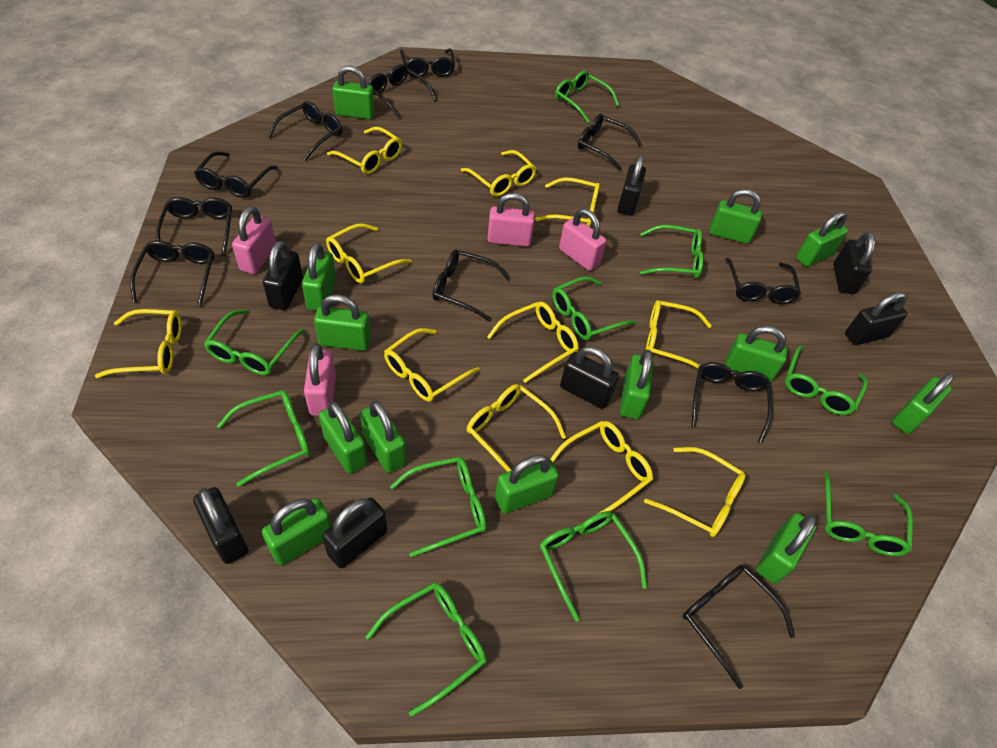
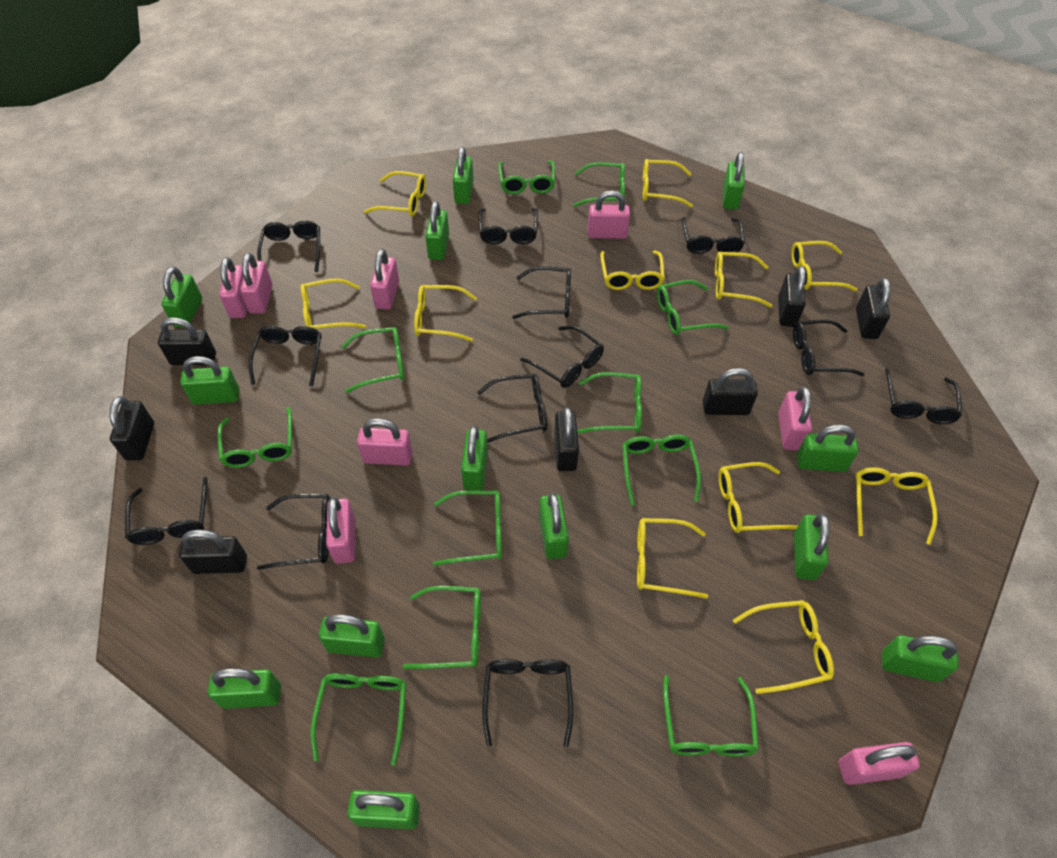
black glasses: 11 -> 12
green glasses: 10 -> 11
pink padlock: 4 -> 8

